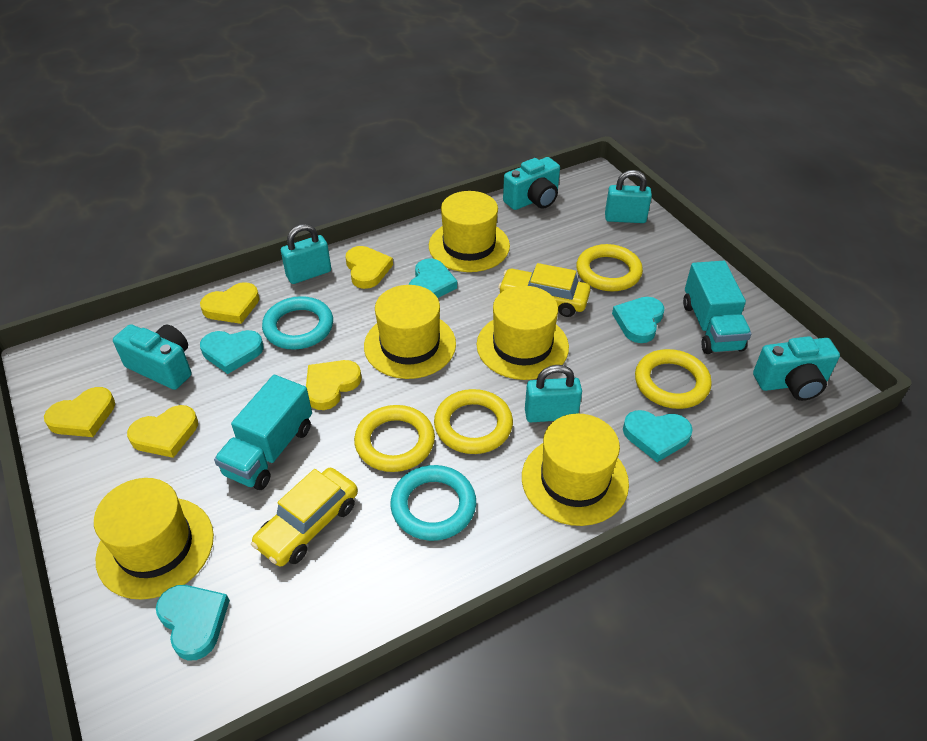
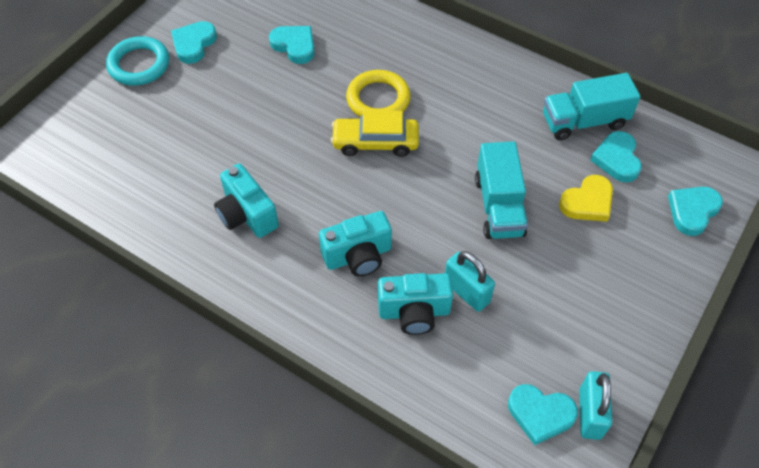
turquoise padlock: 3 -> 2
turquoise ring: 2 -> 1
yellow car: 2 -> 1
yellow hat: 5 -> 0
yellow heart: 5 -> 1
yellow ring: 4 -> 1

